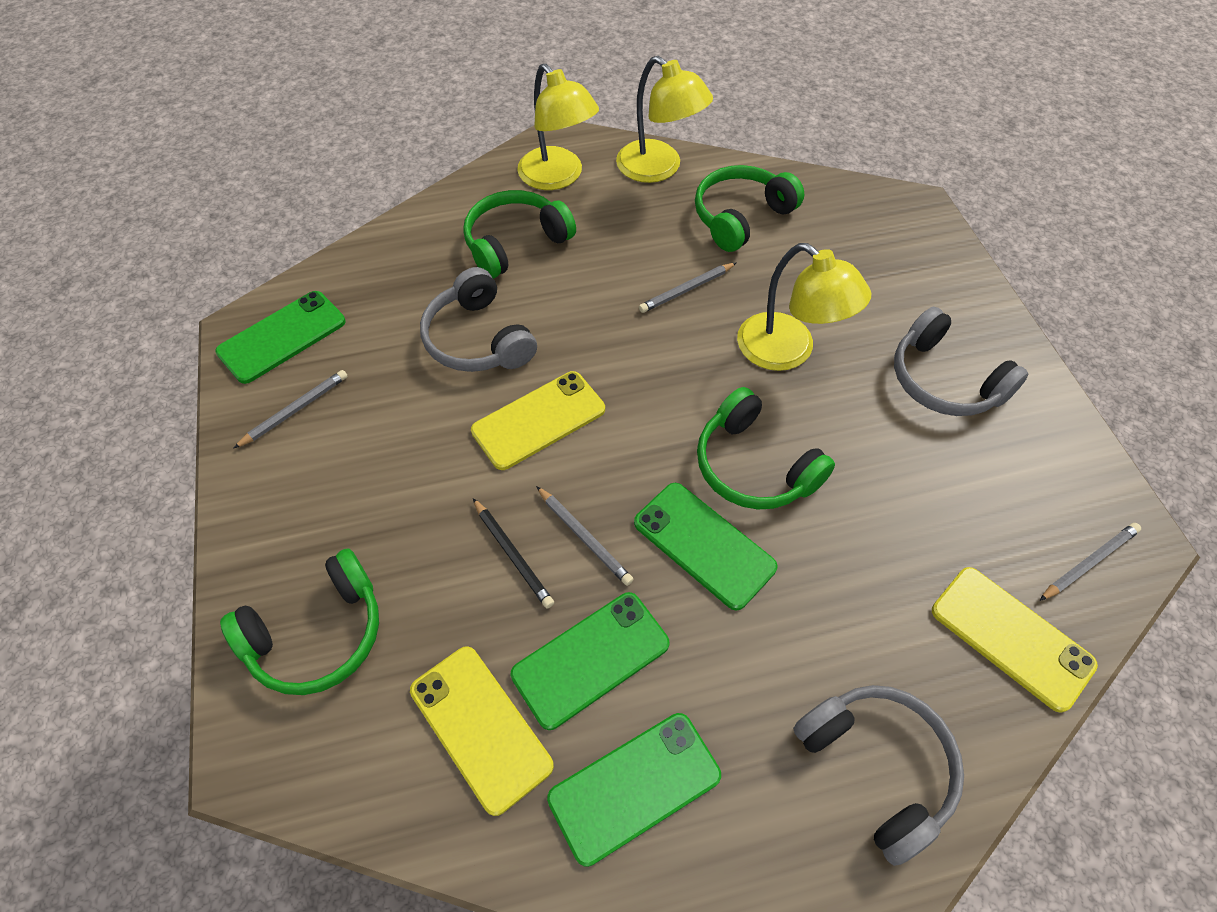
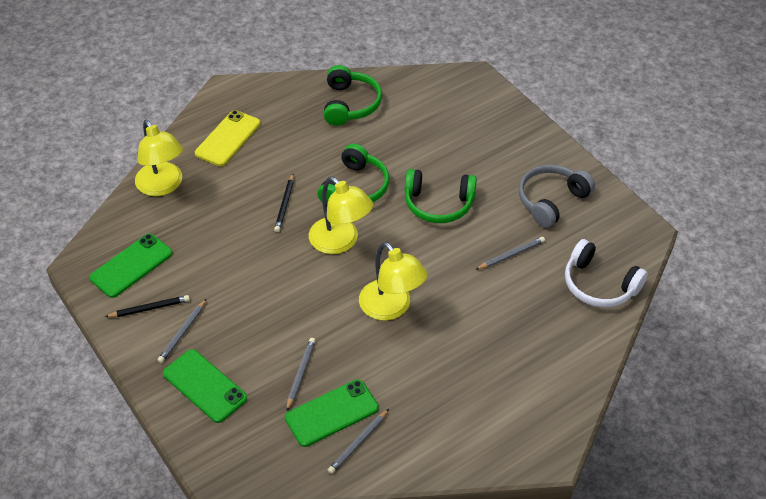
black pencil: 1 -> 2
green headphones: 4 -> 3
green phone: 4 -> 3
grey headphones: 3 -> 1
white headphones: 0 -> 1
yellow phone: 3 -> 1

